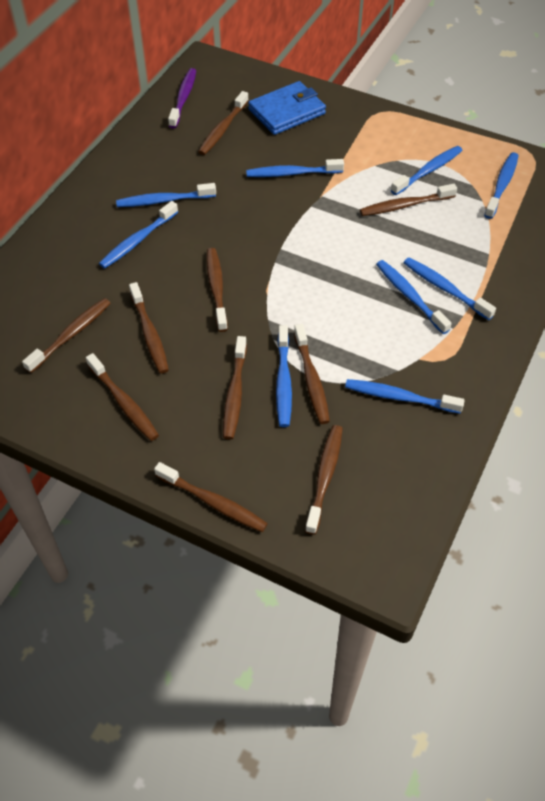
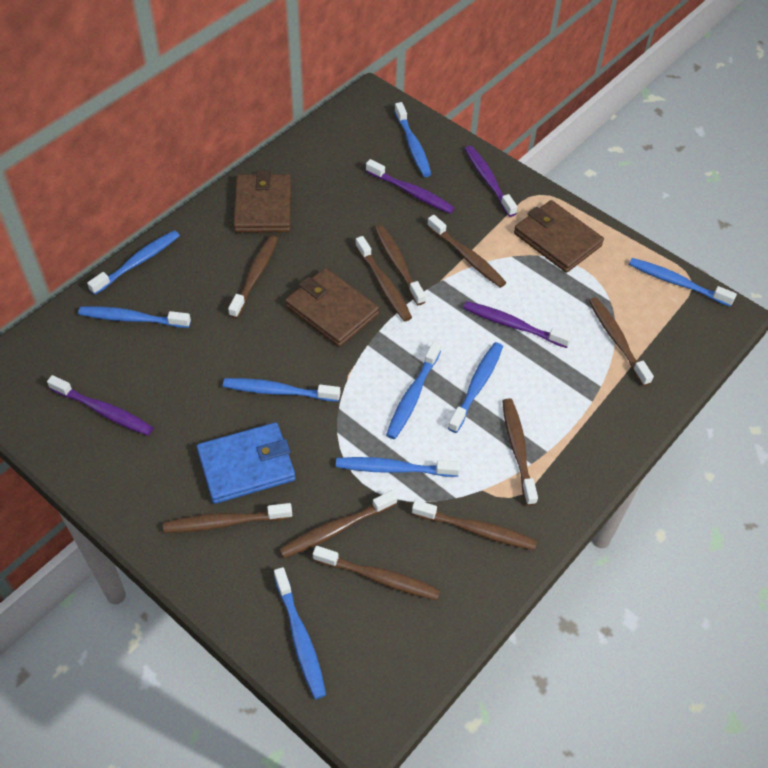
brown wallet: 0 -> 3
purple toothbrush: 1 -> 4

